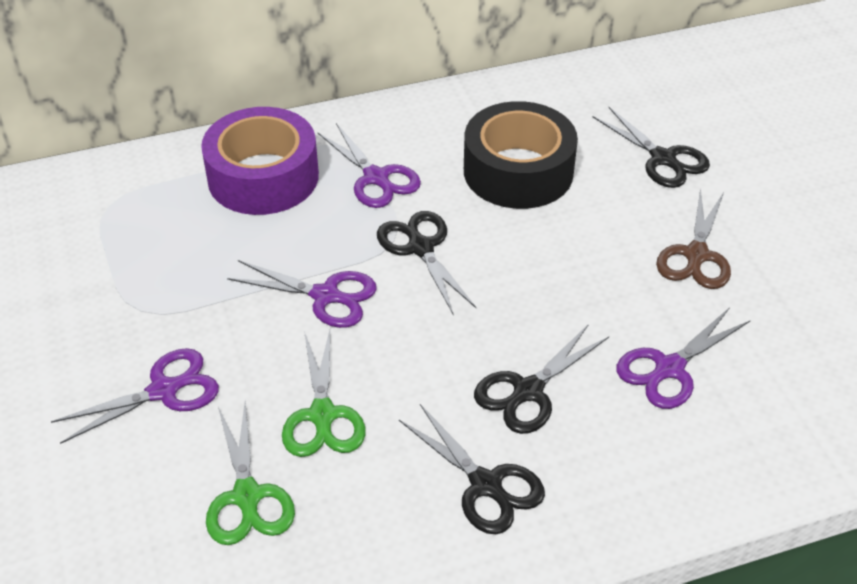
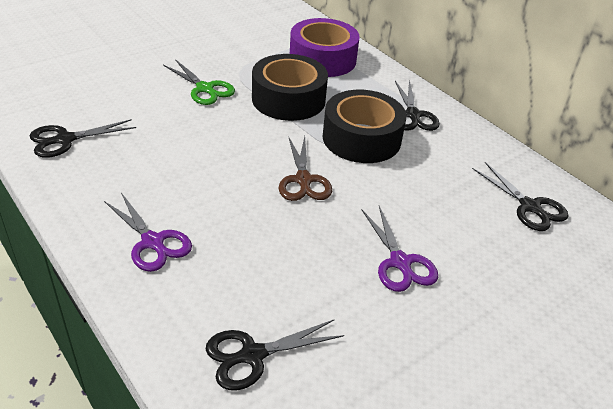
black tape: 1 -> 2
green scissors: 2 -> 1
purple scissors: 4 -> 2

